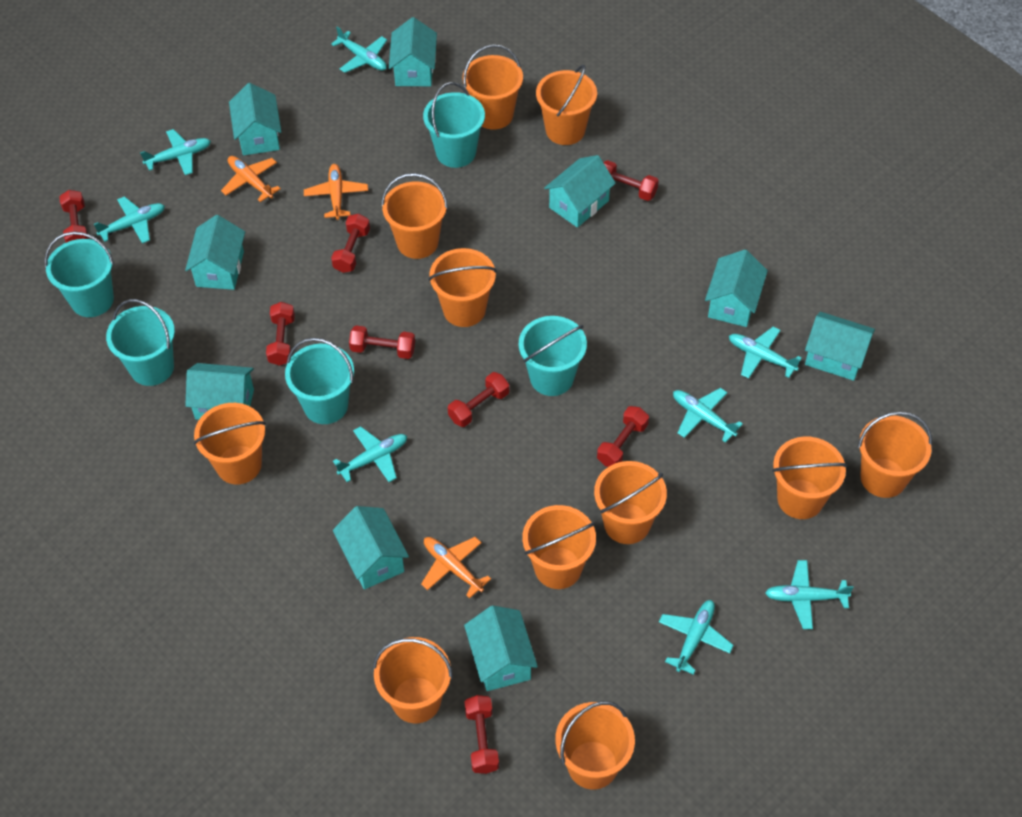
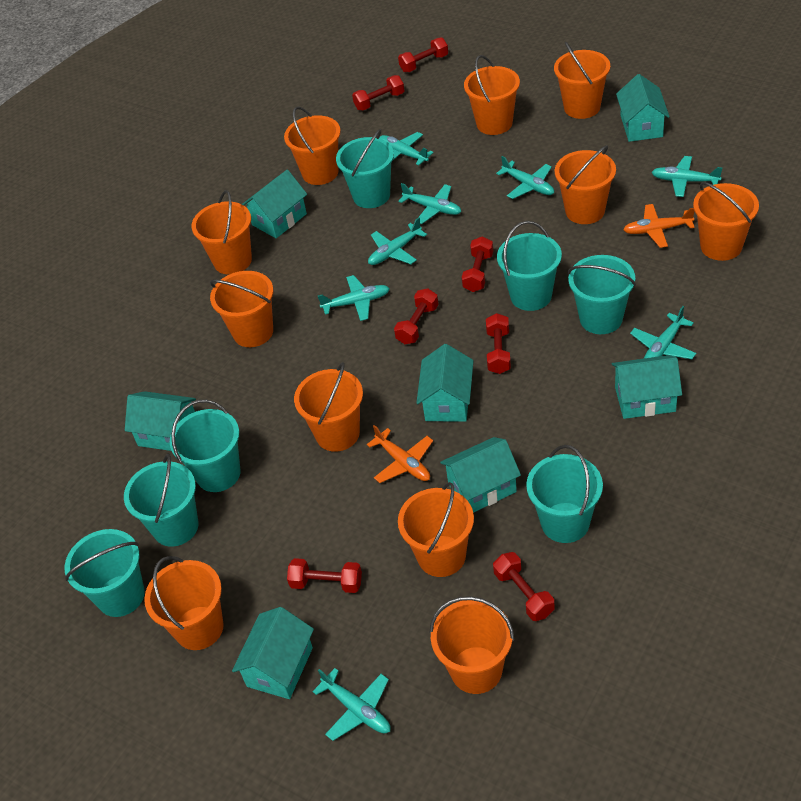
orange plane: 3 -> 2
red dumbbell: 8 -> 7
turquoise bucket: 5 -> 7
turquoise house: 9 -> 7

